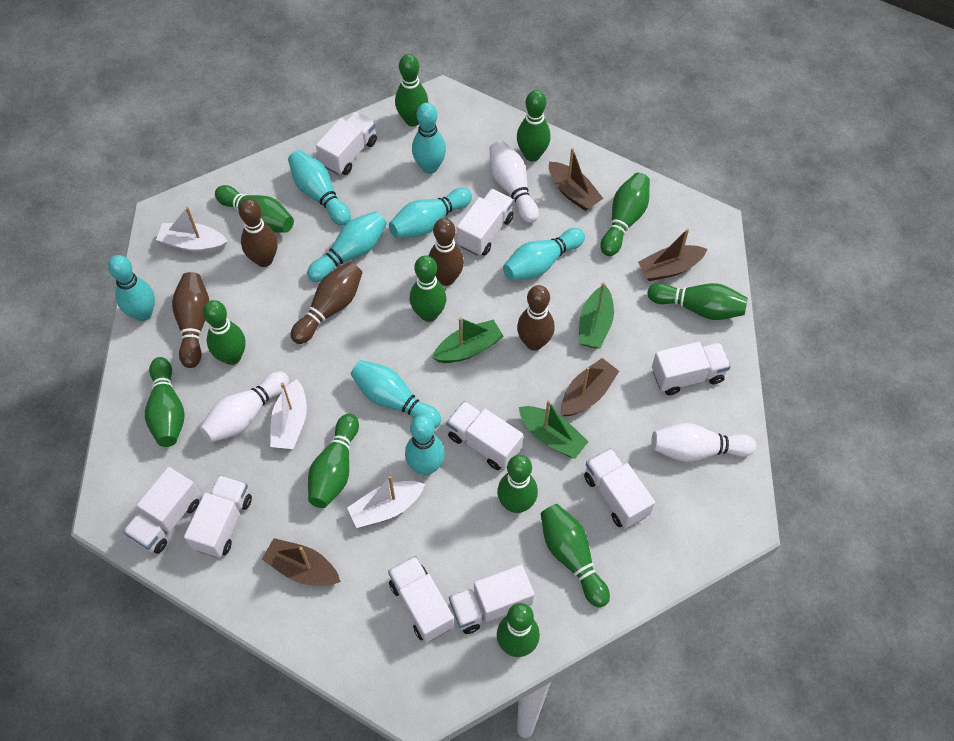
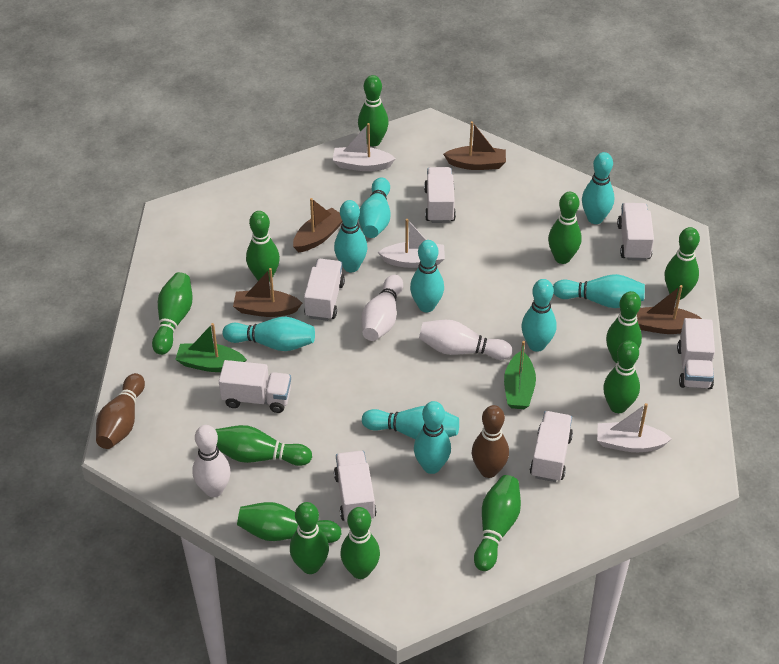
brown bowling pin: 5 -> 2
green boat: 3 -> 2
turquoise bowling pin: 8 -> 9
white truck: 9 -> 7

